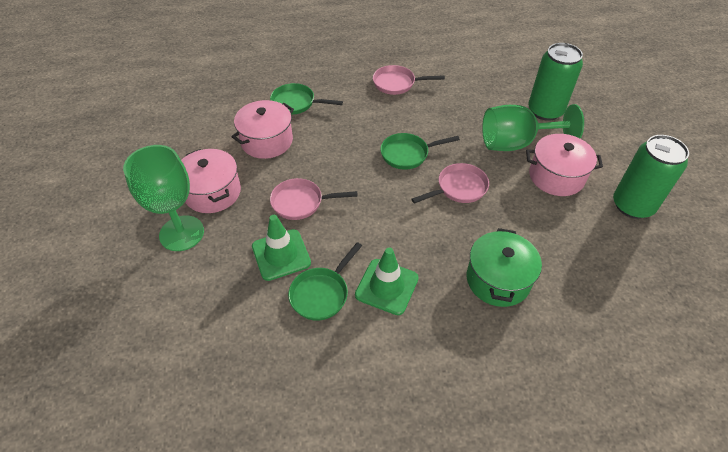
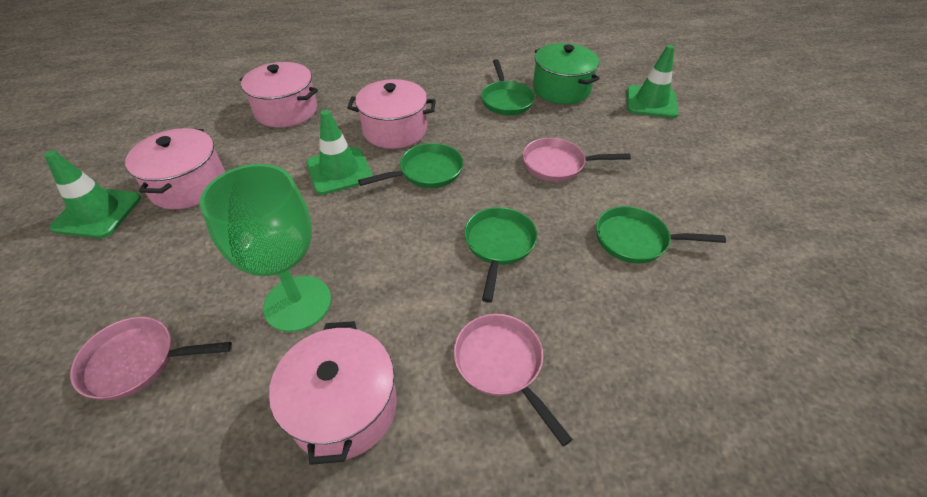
green can: 2 -> 0
green goblet: 2 -> 1
green pan: 3 -> 4
green traffic cone: 2 -> 3
pink pot: 3 -> 4

